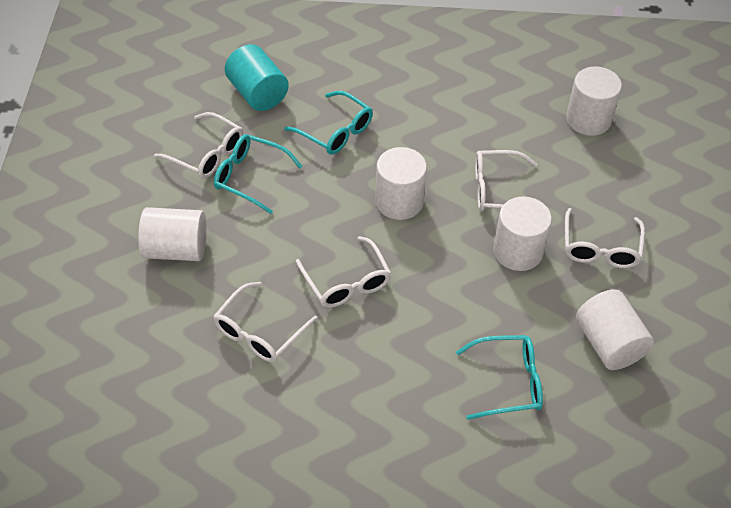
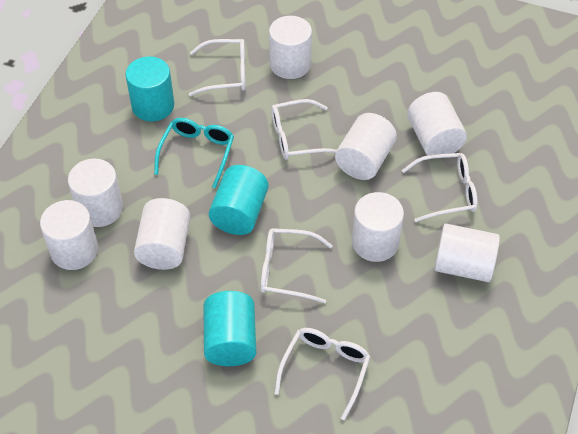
turquoise cylinder: 1 -> 3
turquoise glasses: 3 -> 1
white cylinder: 5 -> 8

